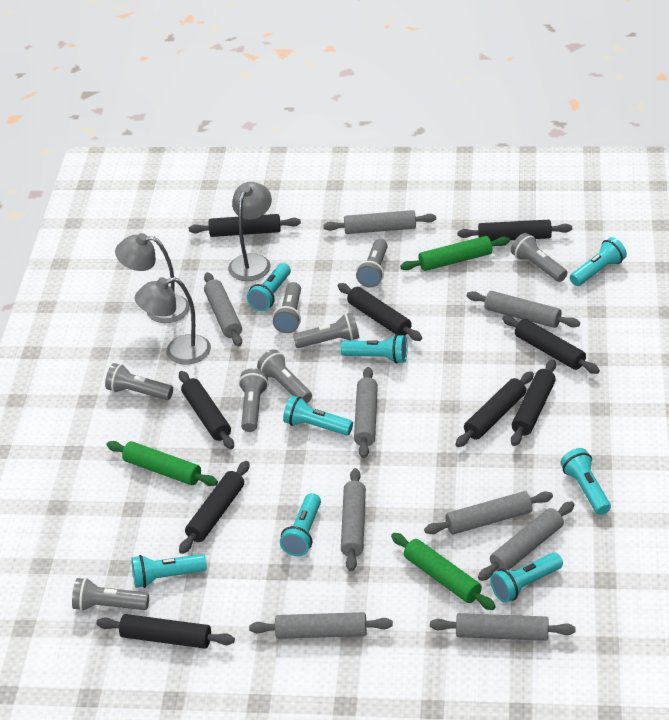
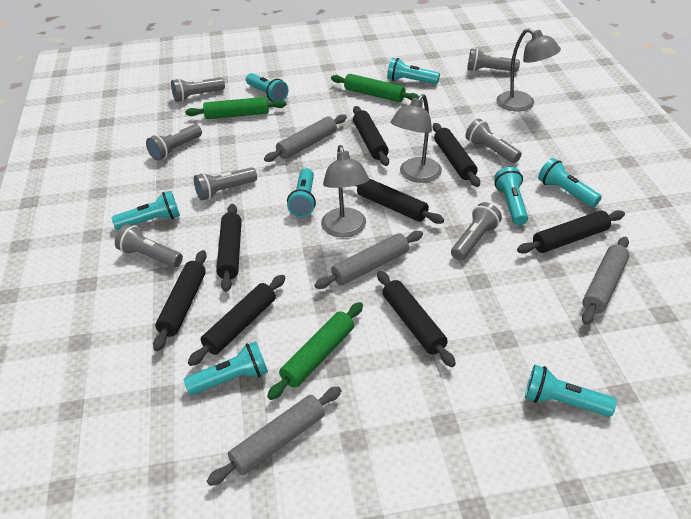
black rolling pin: 9 -> 8
grey flashlight: 8 -> 7
grey rolling pin: 9 -> 4

